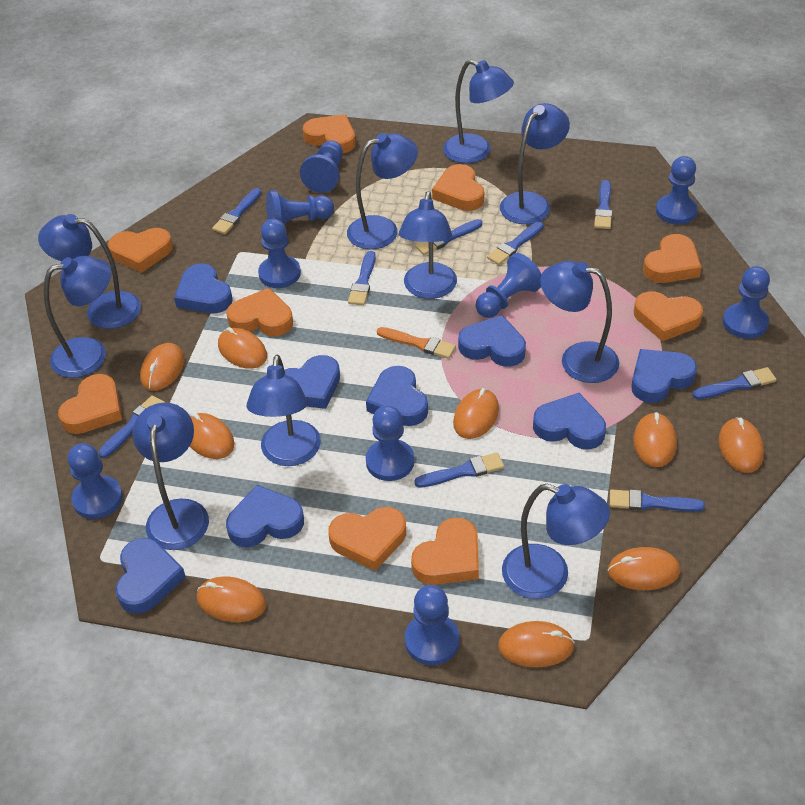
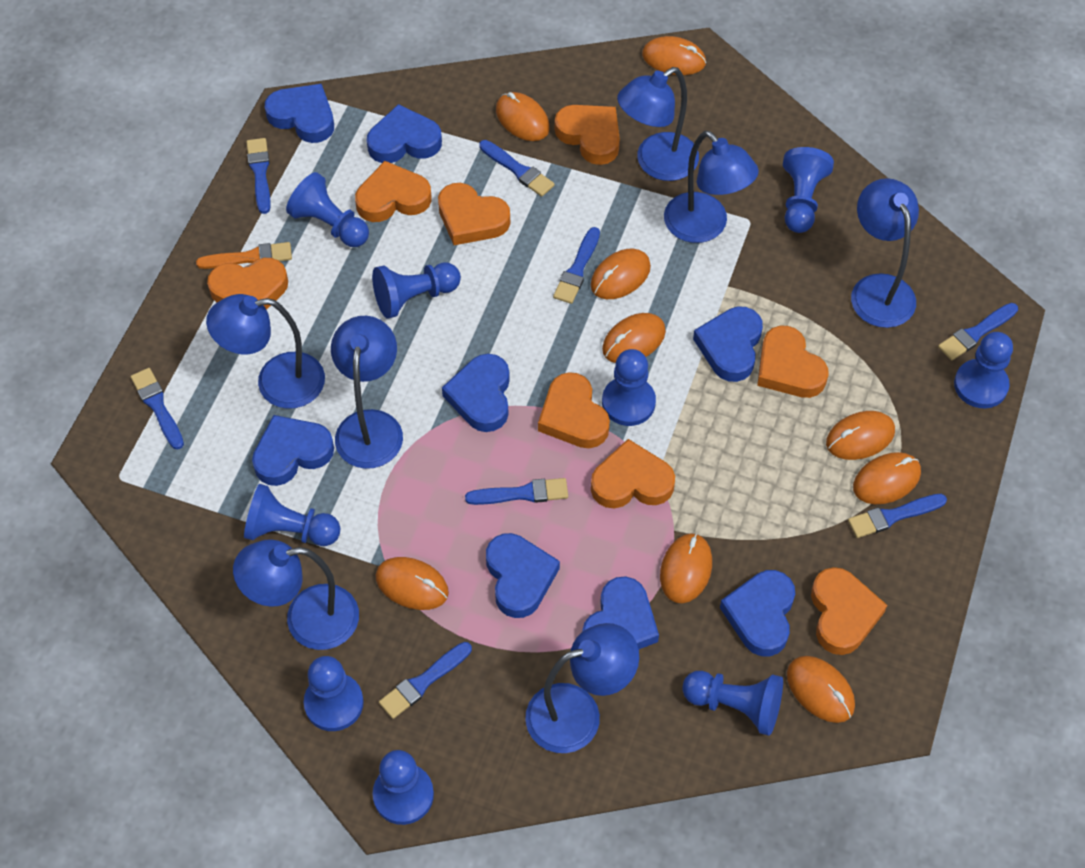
blue brush: 9 -> 8
blue lamp: 10 -> 7
orange heart: 9 -> 8

